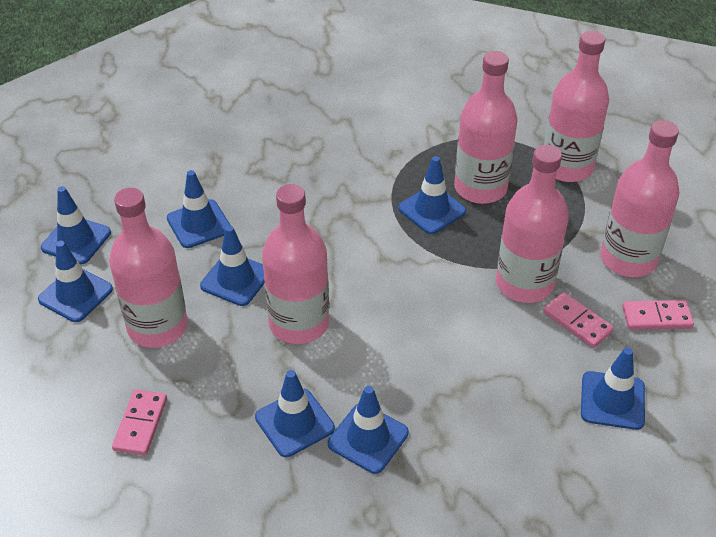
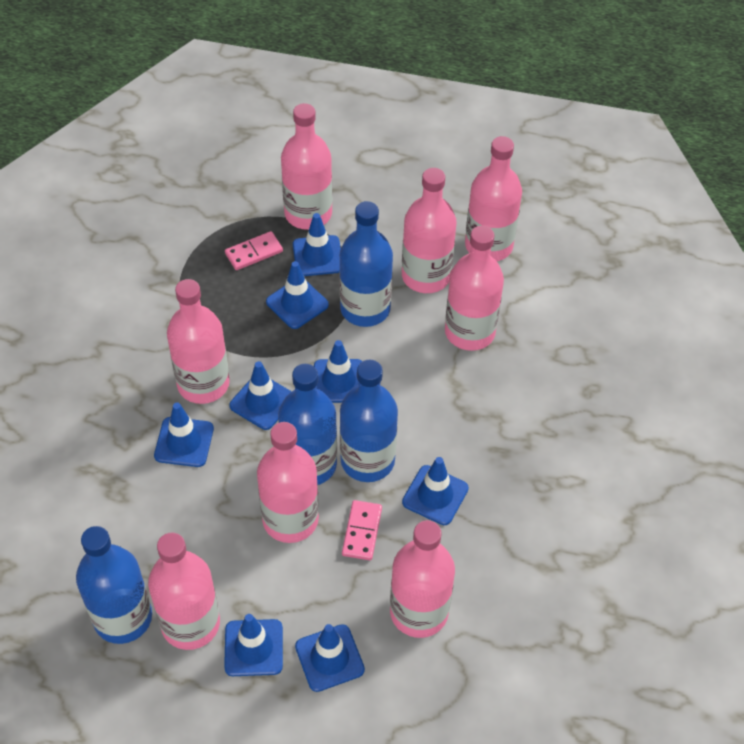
blue bottle: 0 -> 4
pink bottle: 6 -> 8
pink domino: 3 -> 2

